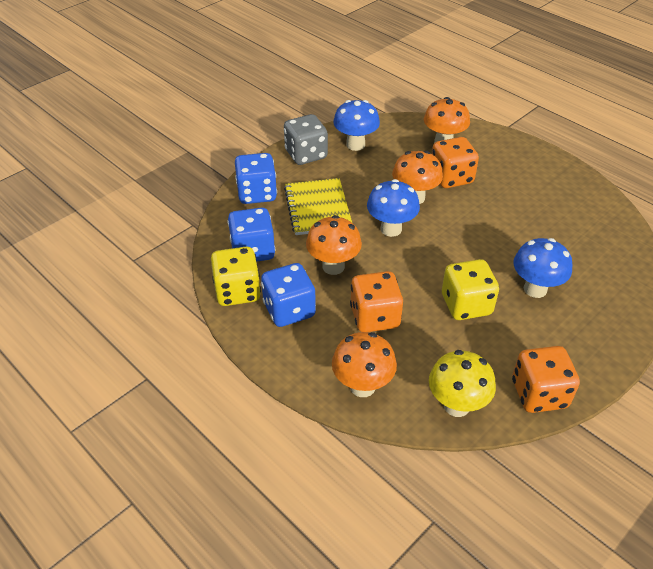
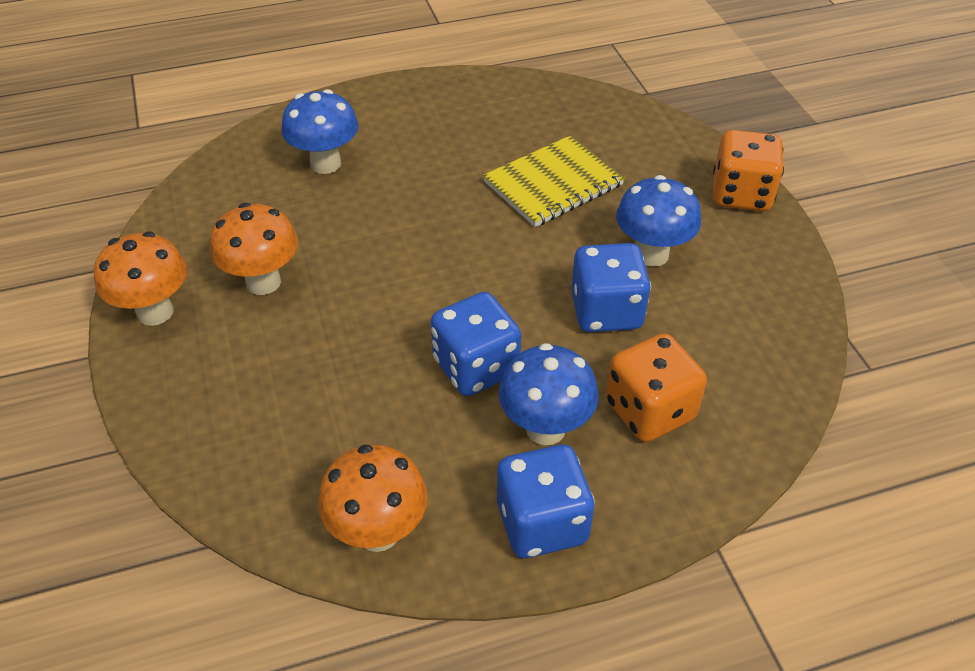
grey dice: 1 -> 0
orange dice: 3 -> 2
orange mushroom: 4 -> 3
yellow dice: 2 -> 0
yellow mushroom: 1 -> 0

